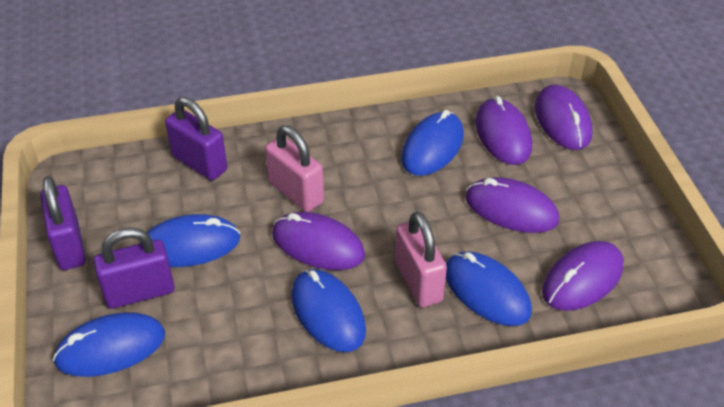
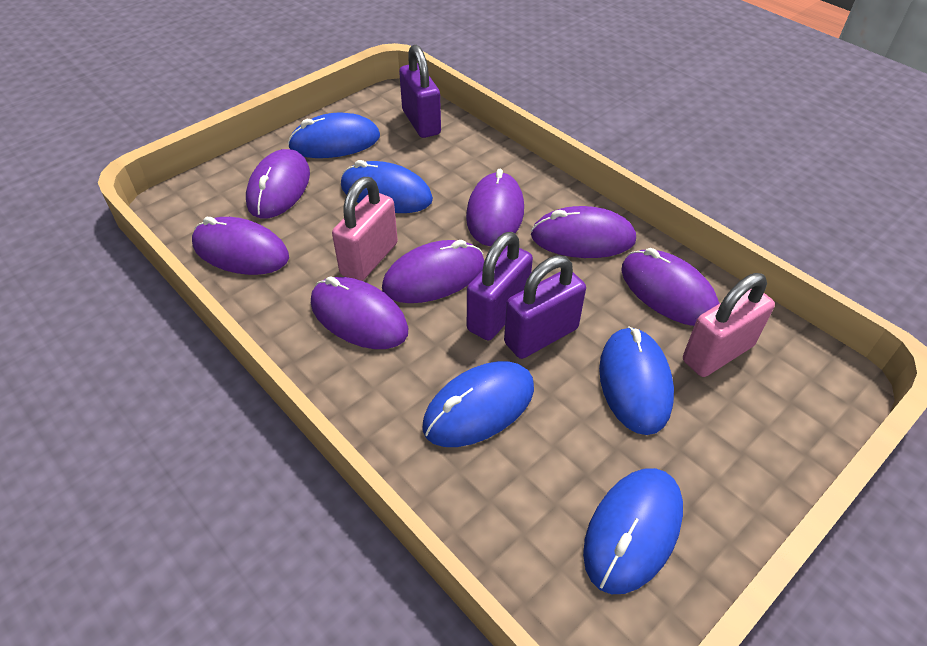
purple mouse: 5 -> 7

